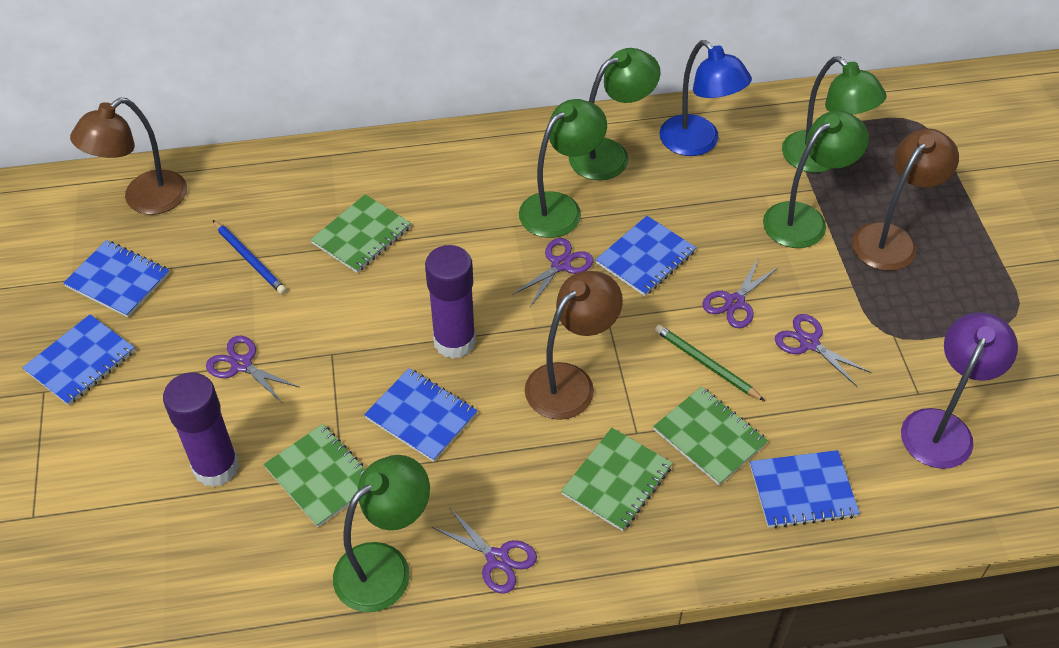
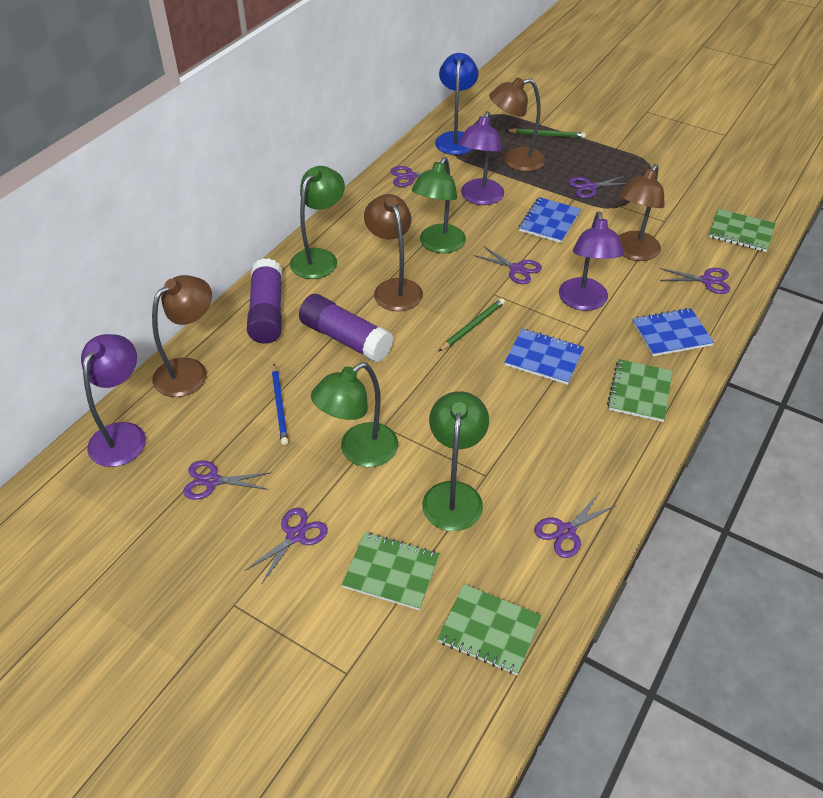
blue notebook: 5 -> 3
brown lamp: 3 -> 4
green lamp: 5 -> 4
green pencil: 1 -> 2
purple lamp: 1 -> 3
purple scissors: 5 -> 7

